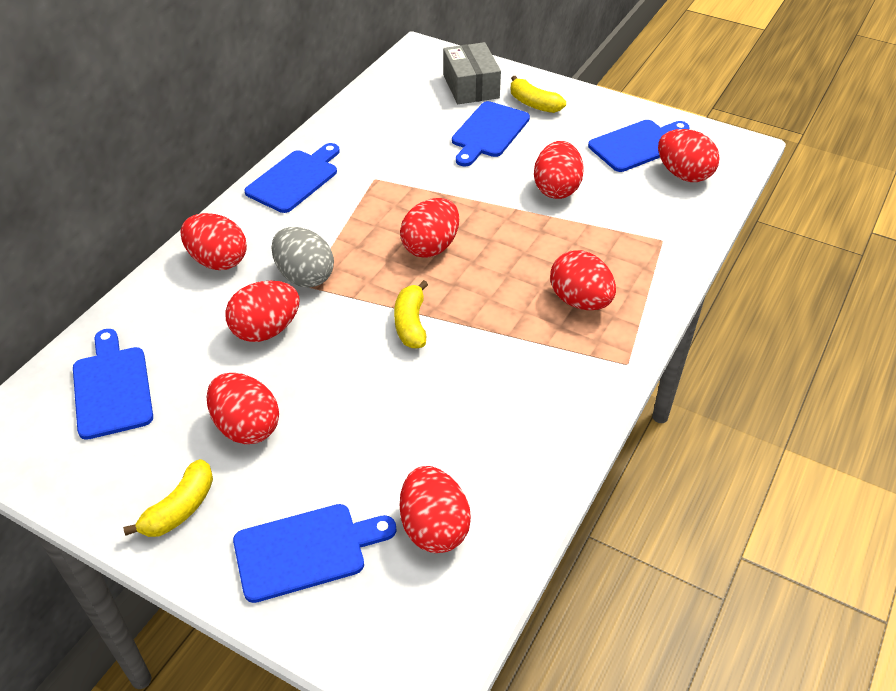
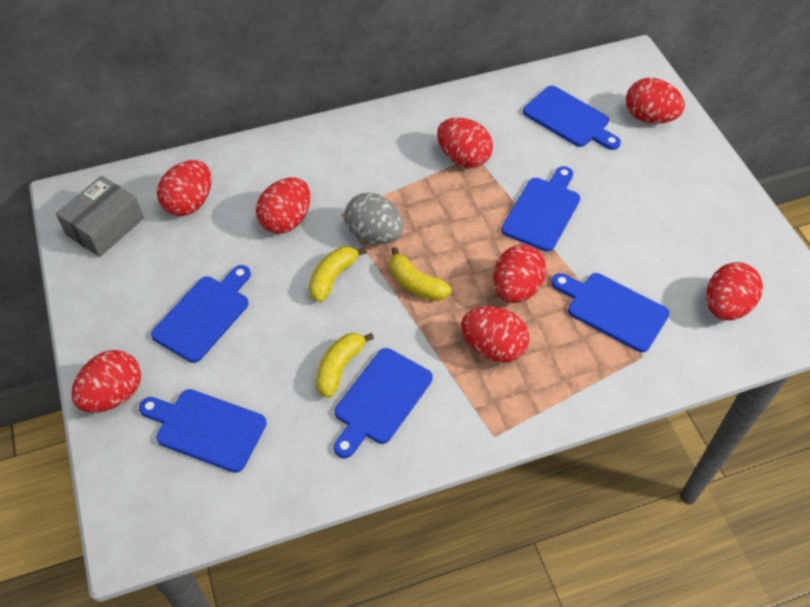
blue cutting board: 5 -> 6

